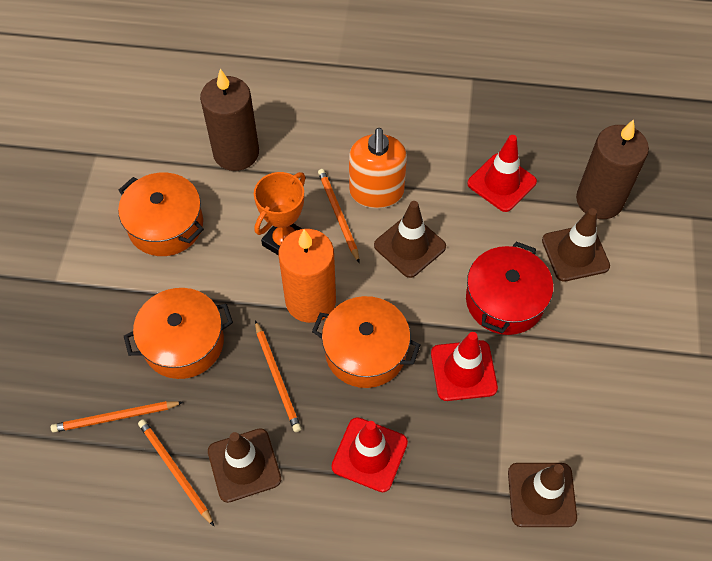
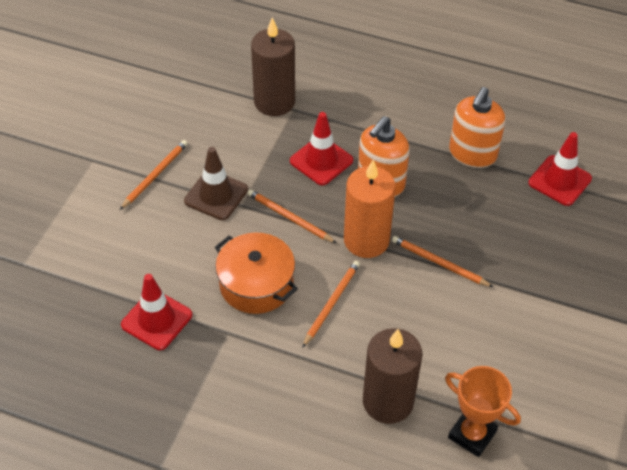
brown traffic cone: 4 -> 1
orange pot: 3 -> 1
orange soap dispenser: 1 -> 2
red pot: 1 -> 0

